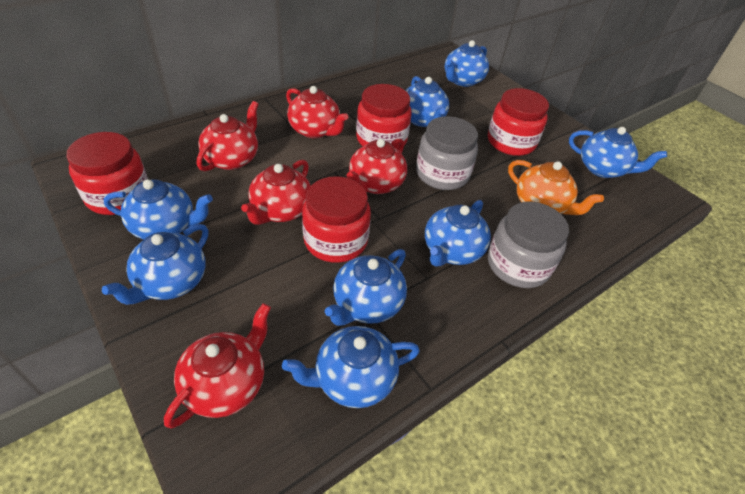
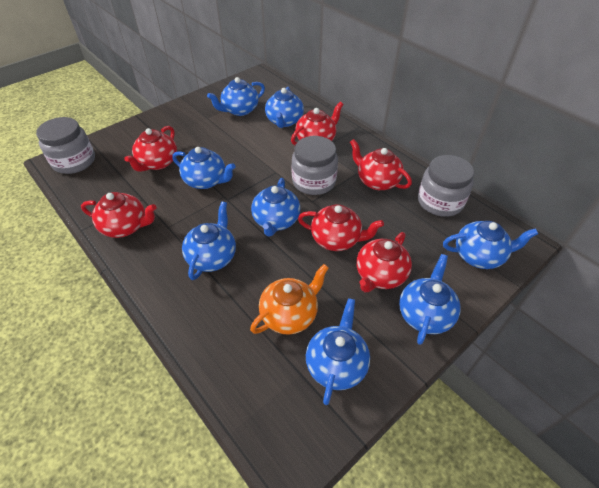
grey jar: 2 -> 3
red jar: 4 -> 0
red teapot: 5 -> 6

